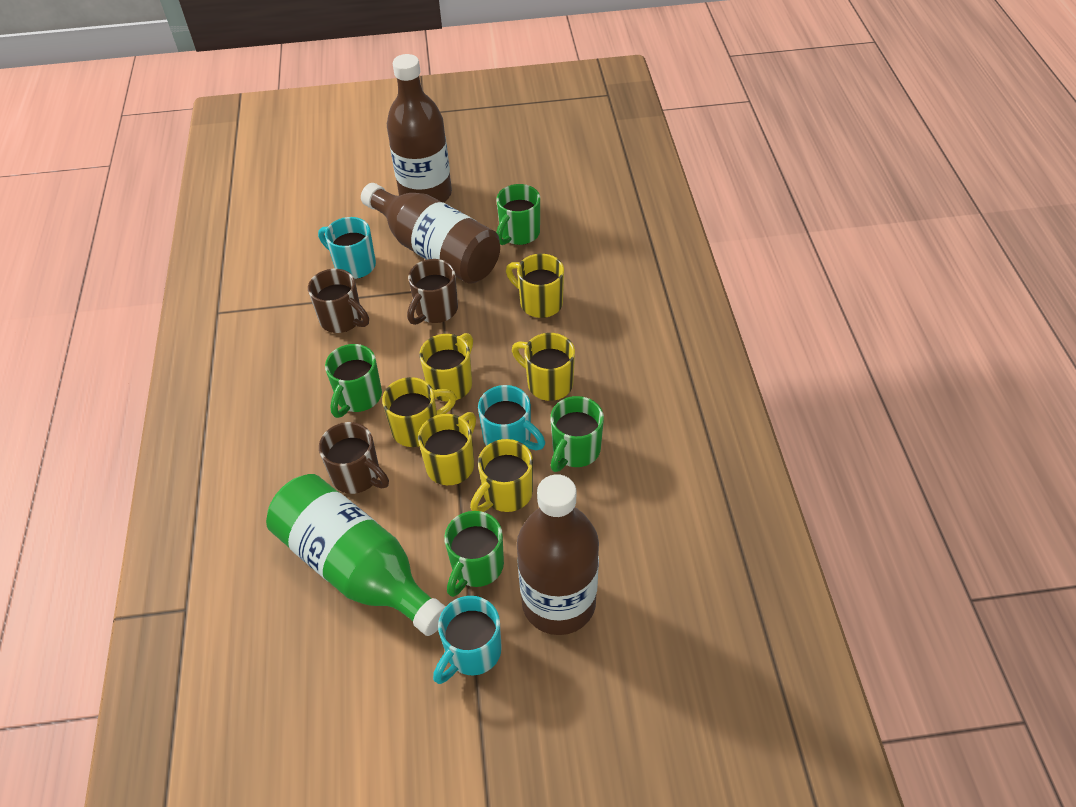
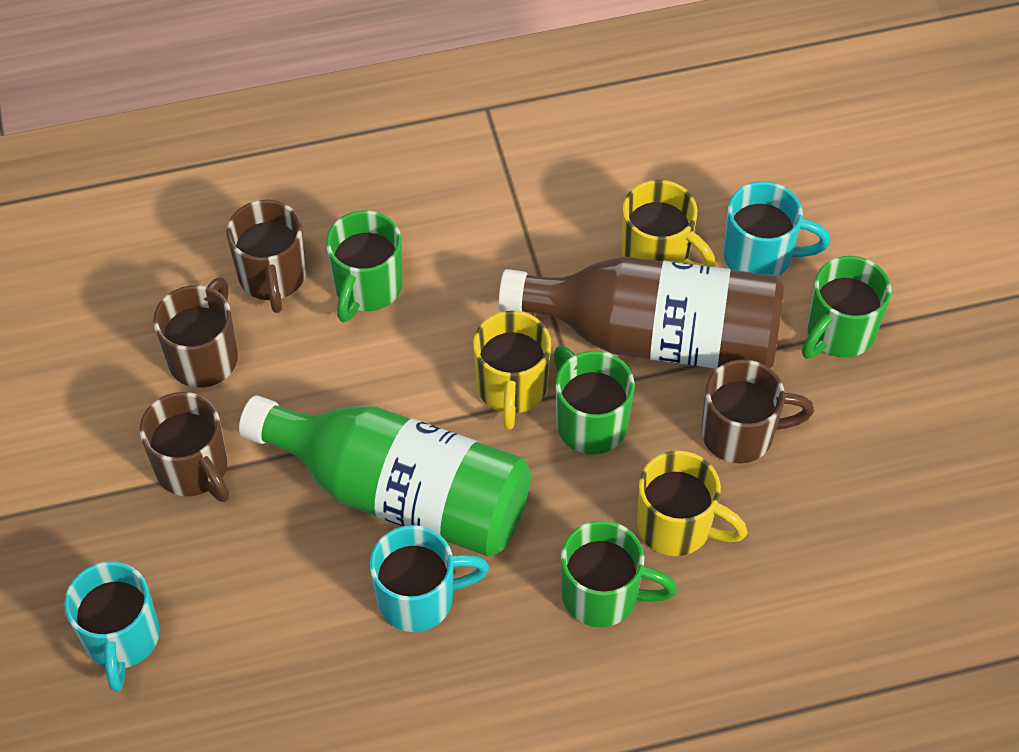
brown bottle: 3 -> 1
brown mug: 3 -> 4
yellow mug: 6 -> 3

